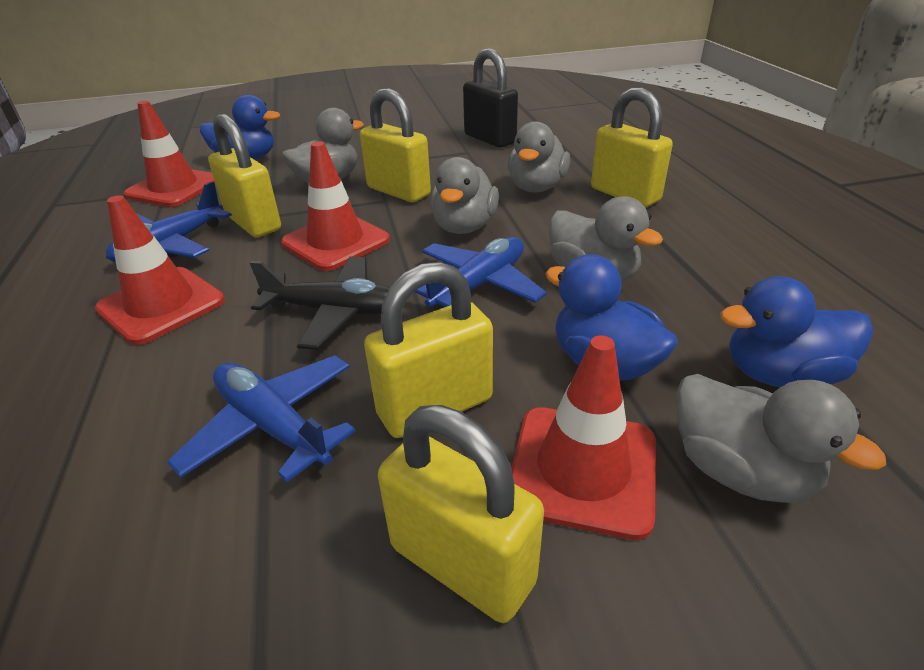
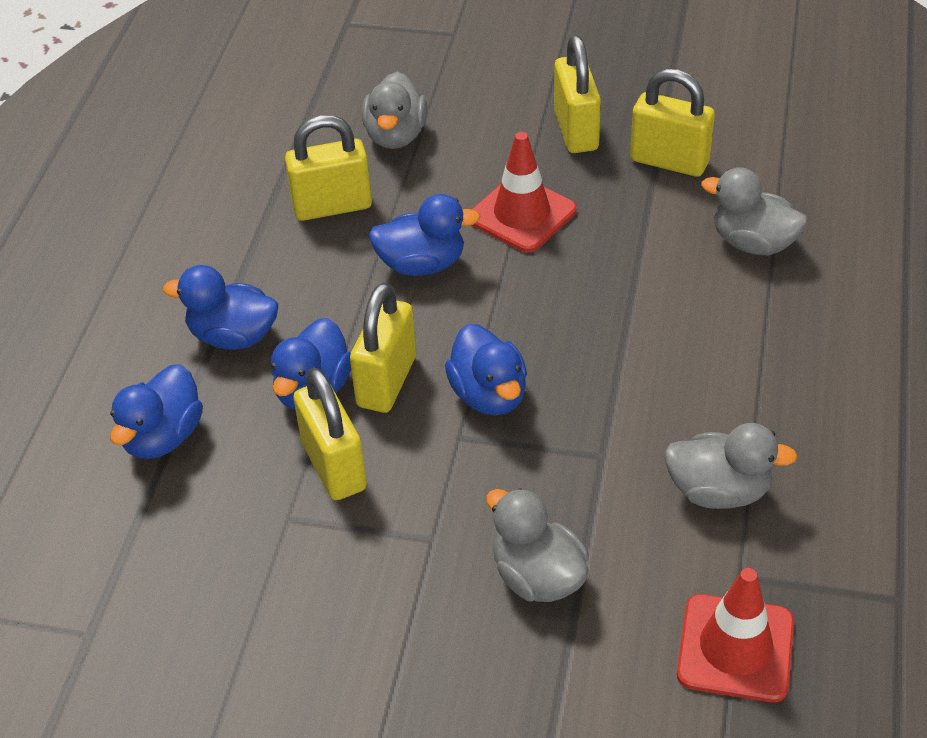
black padlock: 1 -> 0
black plane: 1 -> 0
blue duck: 3 -> 5
blue plane: 3 -> 0
grey duck: 5 -> 4
red traffic cone: 4 -> 2

